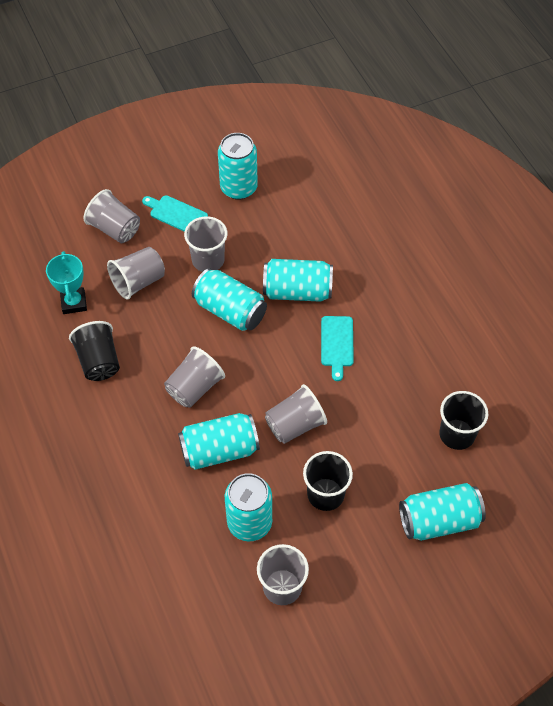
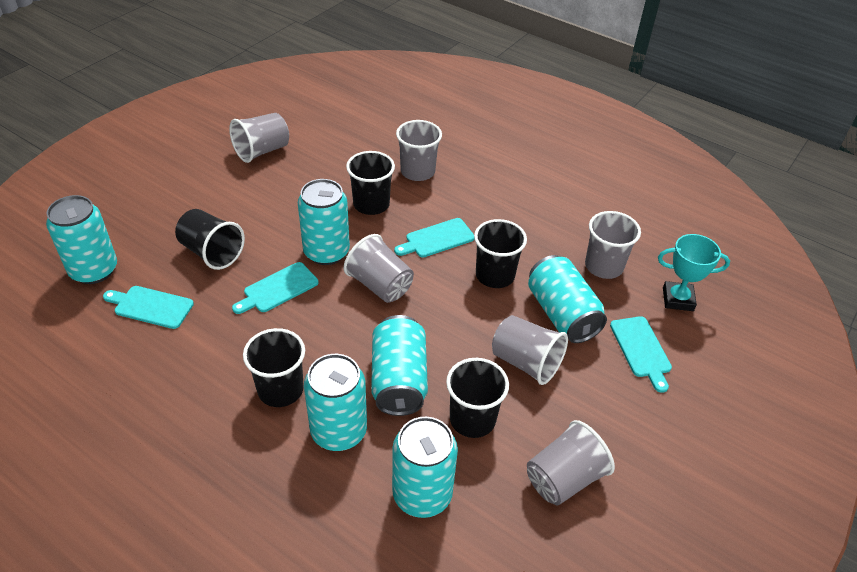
black cup: 3 -> 5
turquoise cutting board: 2 -> 4

